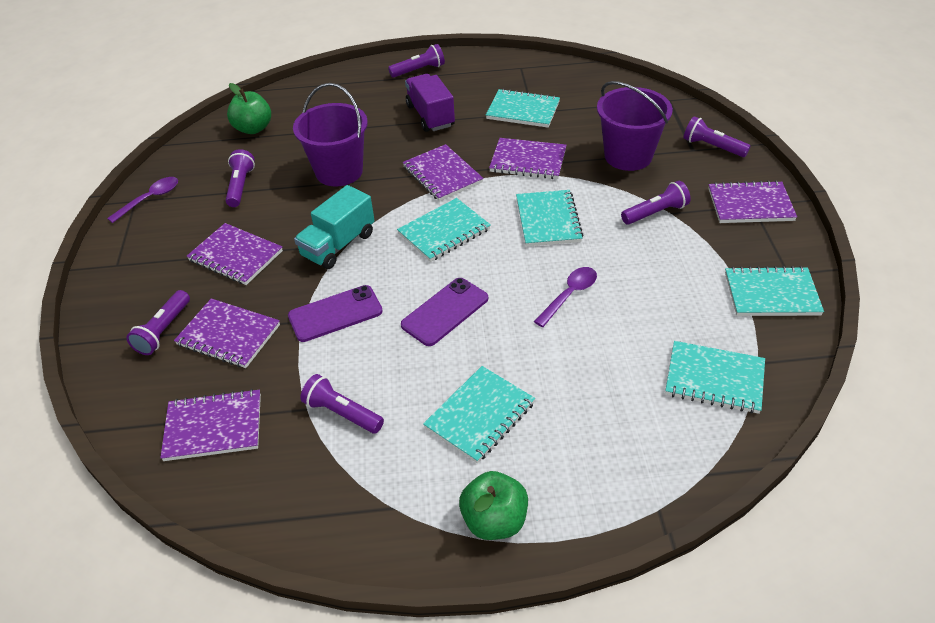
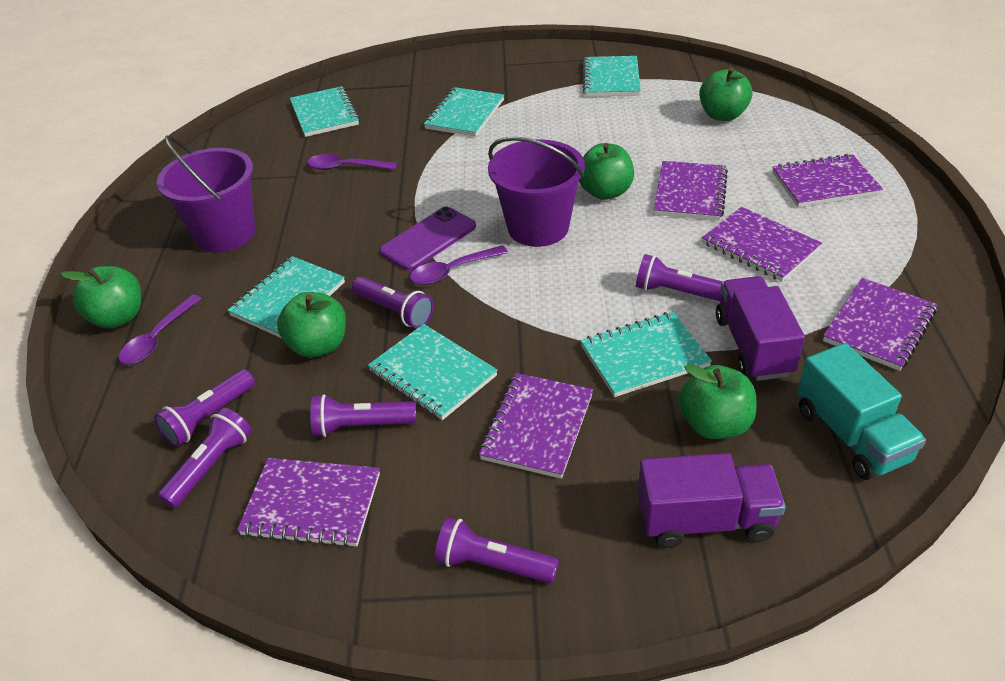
green apple: 2 -> 5
purple phone: 2 -> 1
purple spoon: 2 -> 3
purple truck: 1 -> 2

